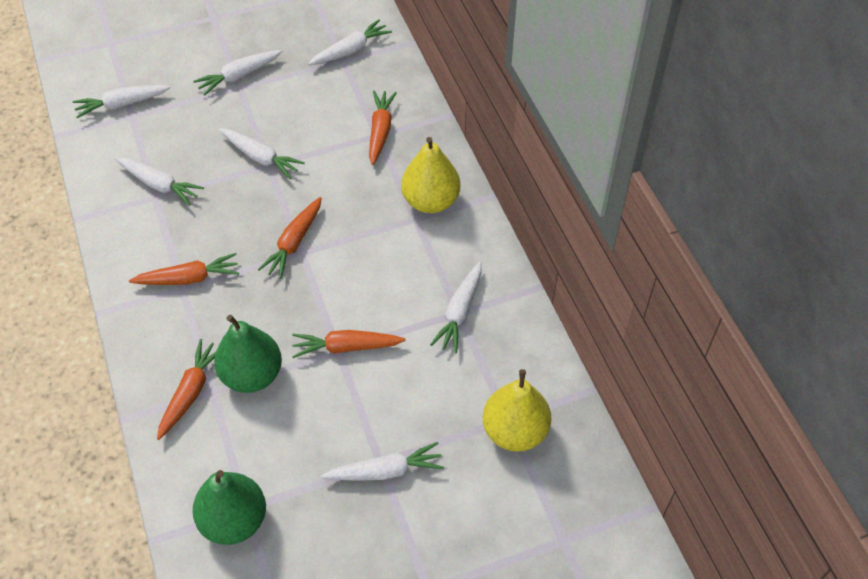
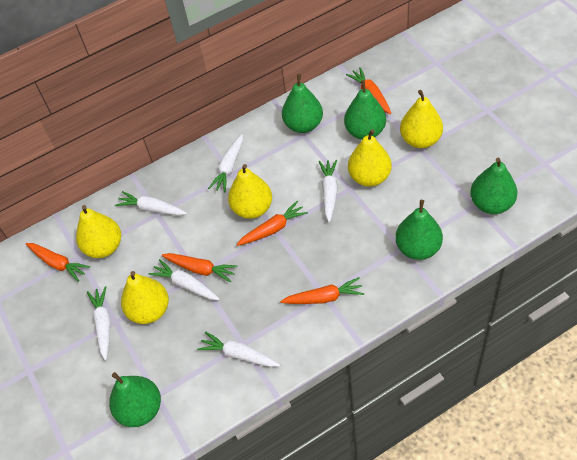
green pear: 2 -> 5
white carrot: 7 -> 6
yellow pear: 2 -> 5

